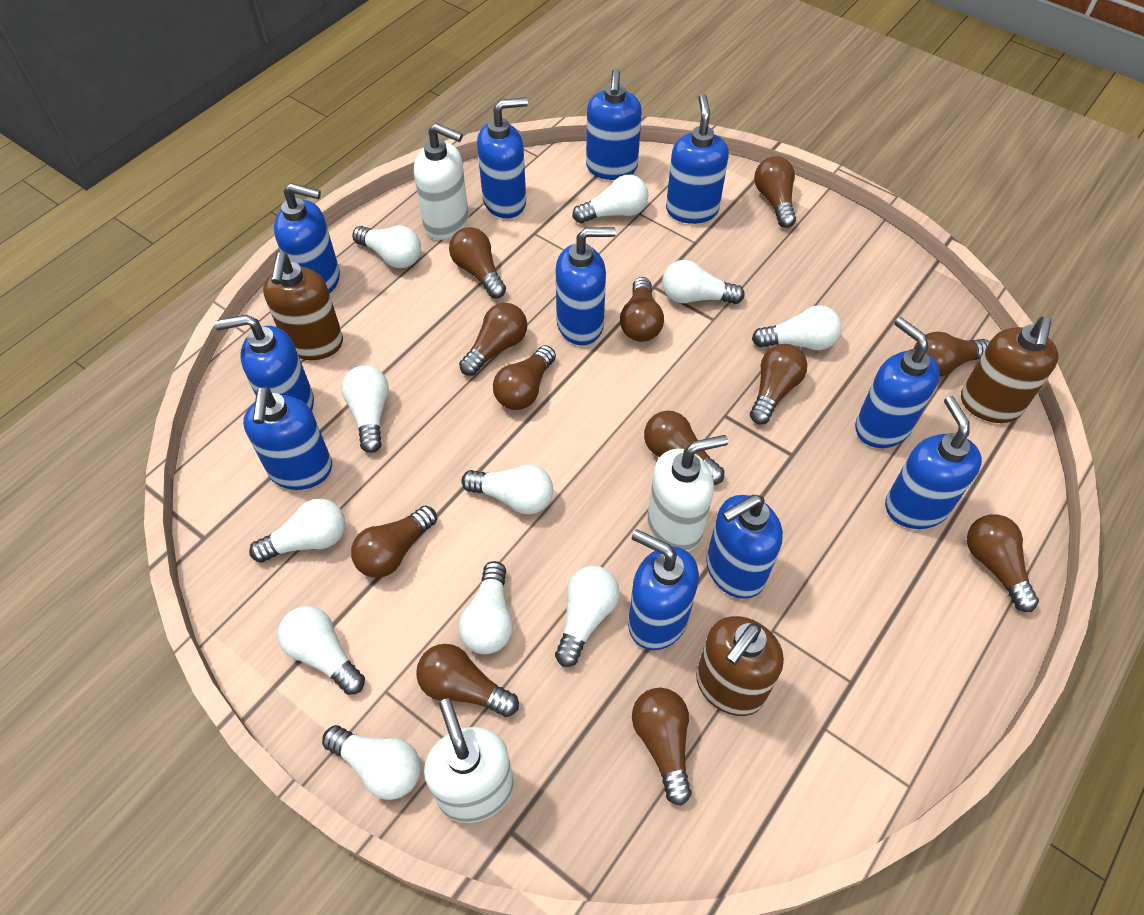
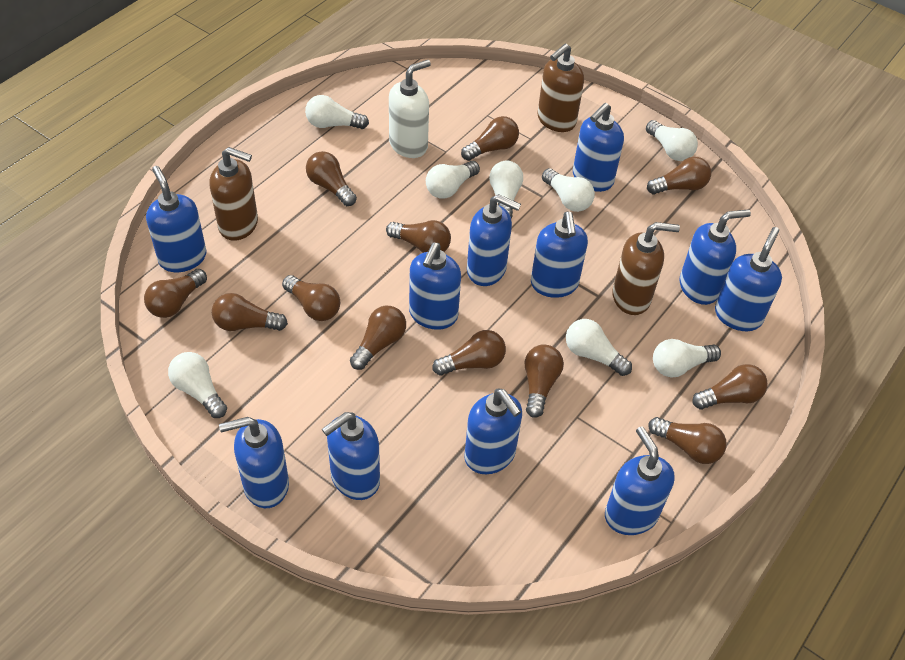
white light bulb: 11 -> 8
white soap dispenser: 3 -> 1

